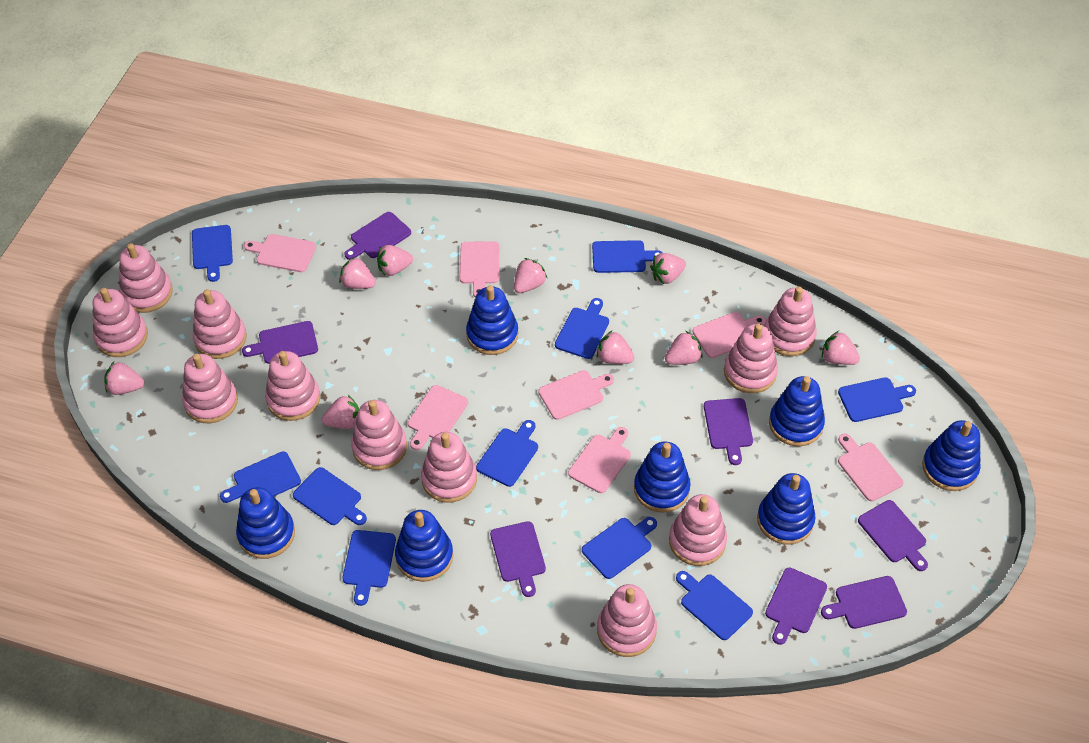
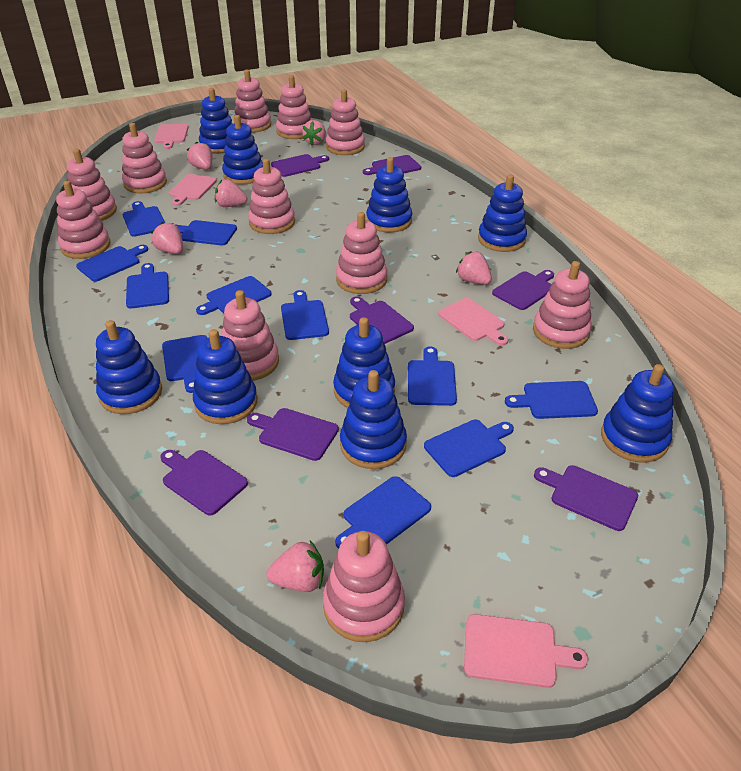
blue cutting board: 10 -> 11
blue stacking toy: 7 -> 9
pink cutting board: 7 -> 4
pink strawberry: 9 -> 6

